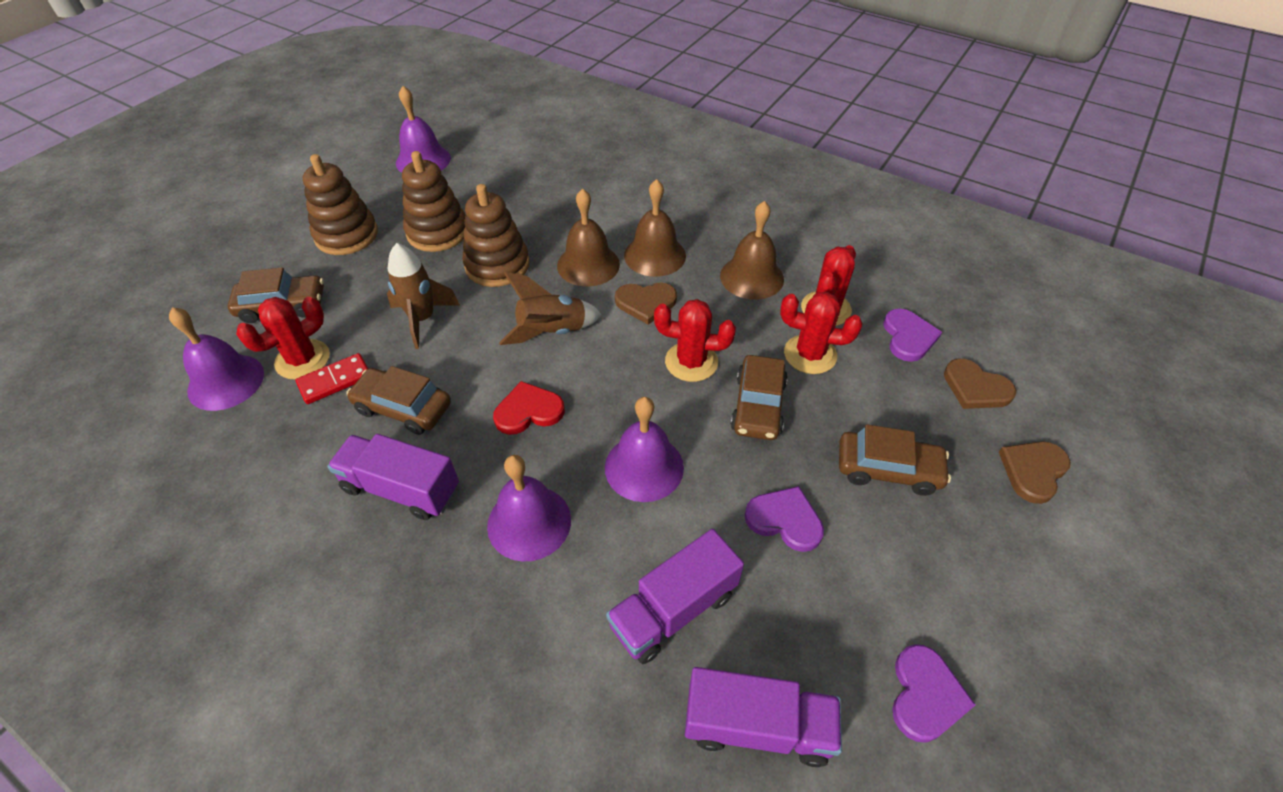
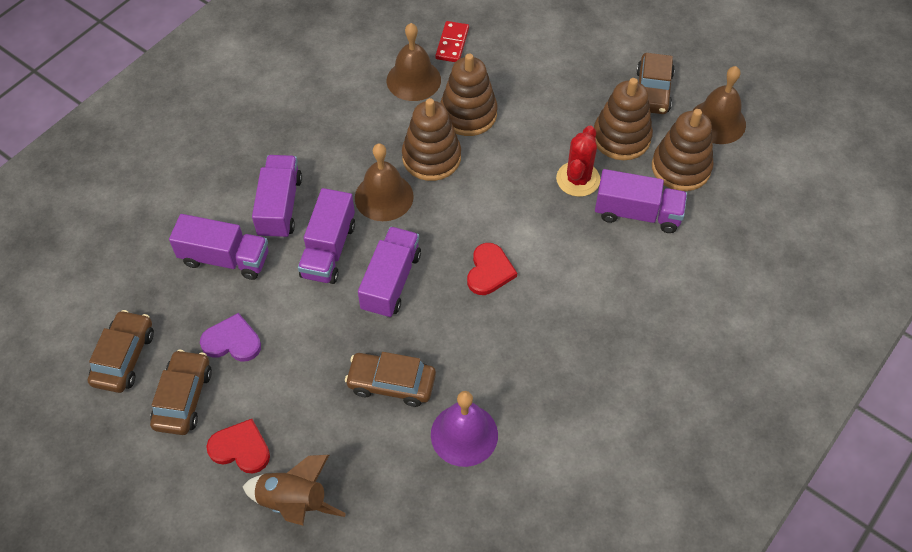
brown heart: 3 -> 0
brown rocket: 2 -> 1
brown stacking toy: 3 -> 4
purple bell: 4 -> 1
purple heart: 3 -> 1
purple truck: 3 -> 5
red cactus: 4 -> 1
red heart: 1 -> 2

